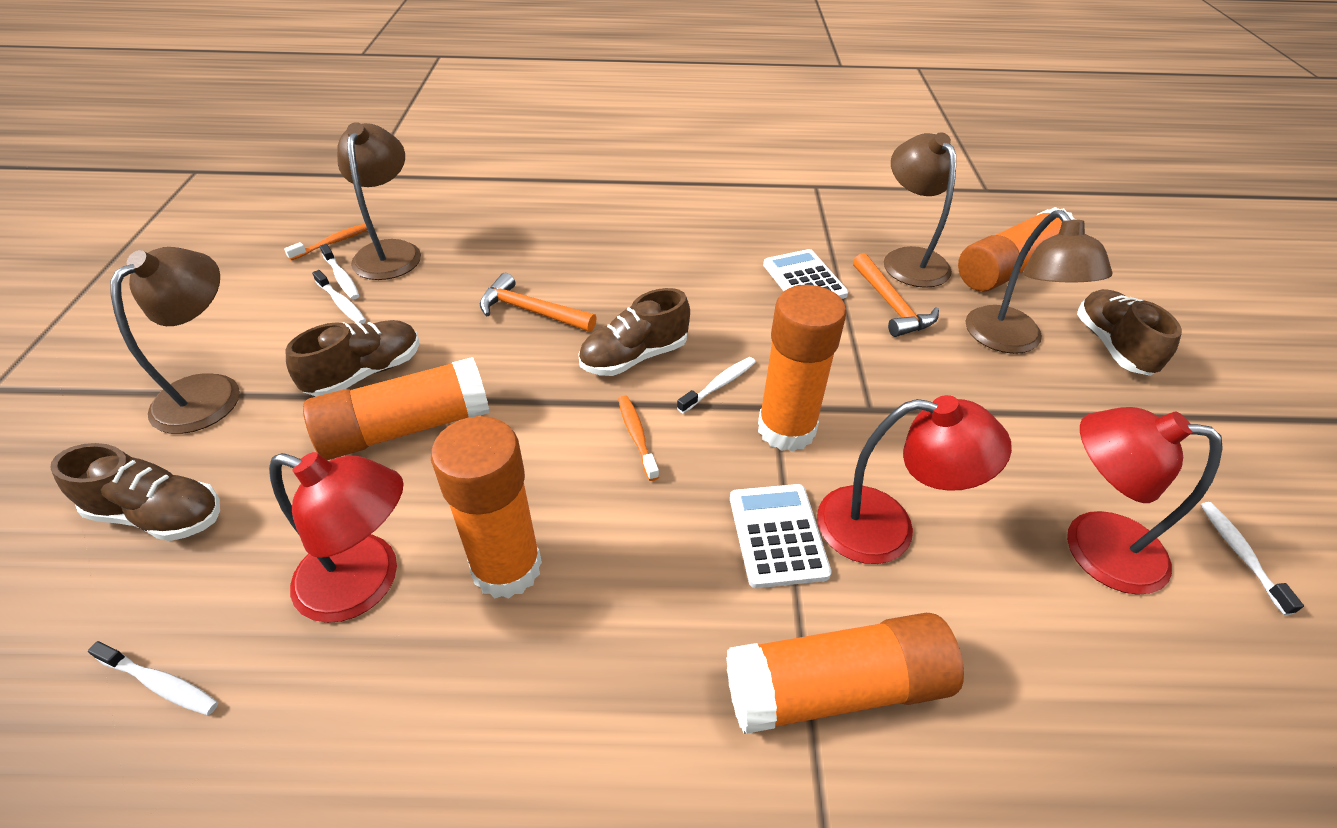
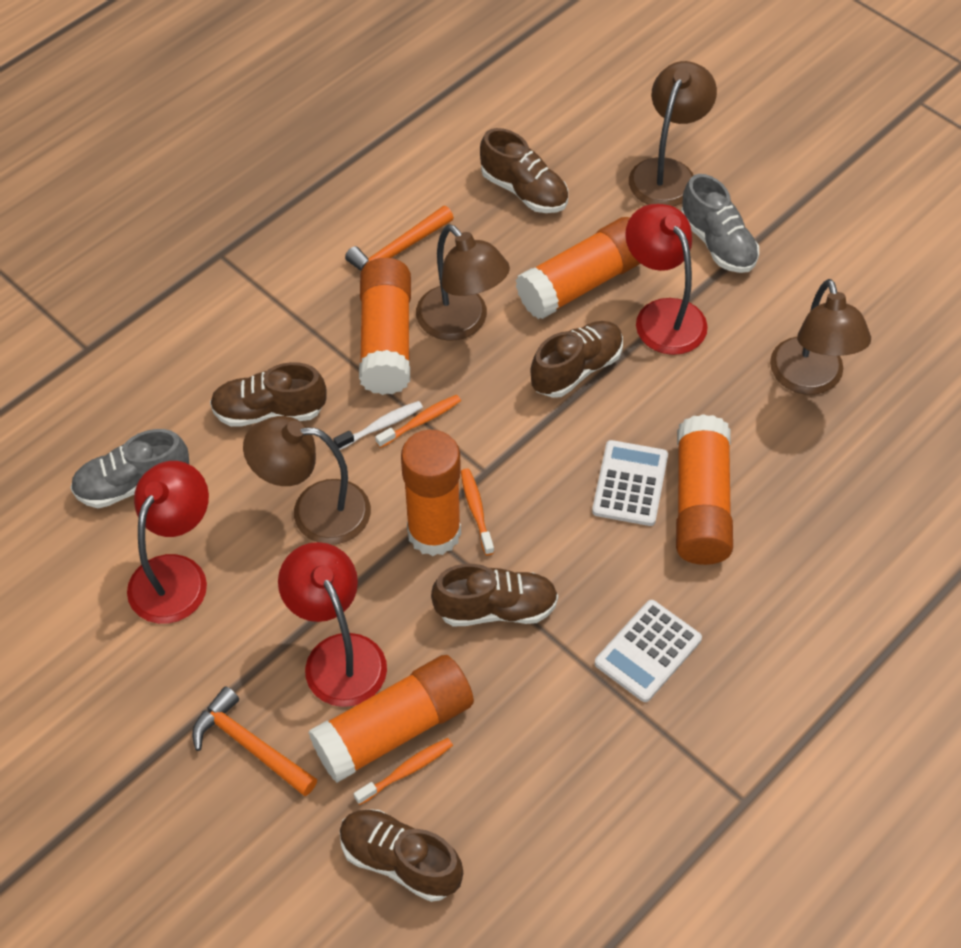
brown shoe: 4 -> 5
grey shoe: 0 -> 2
orange toothbrush: 2 -> 3
white toothbrush: 5 -> 1

